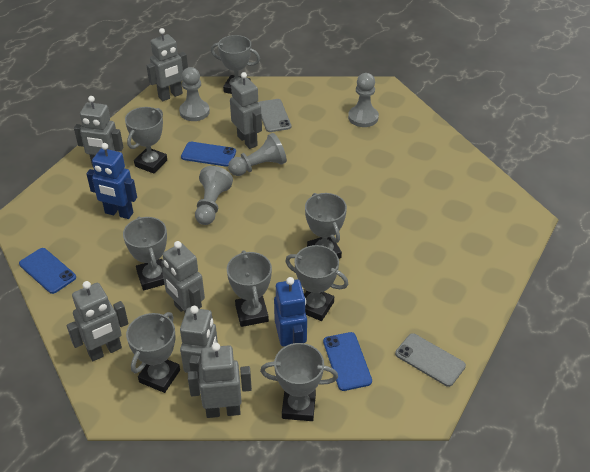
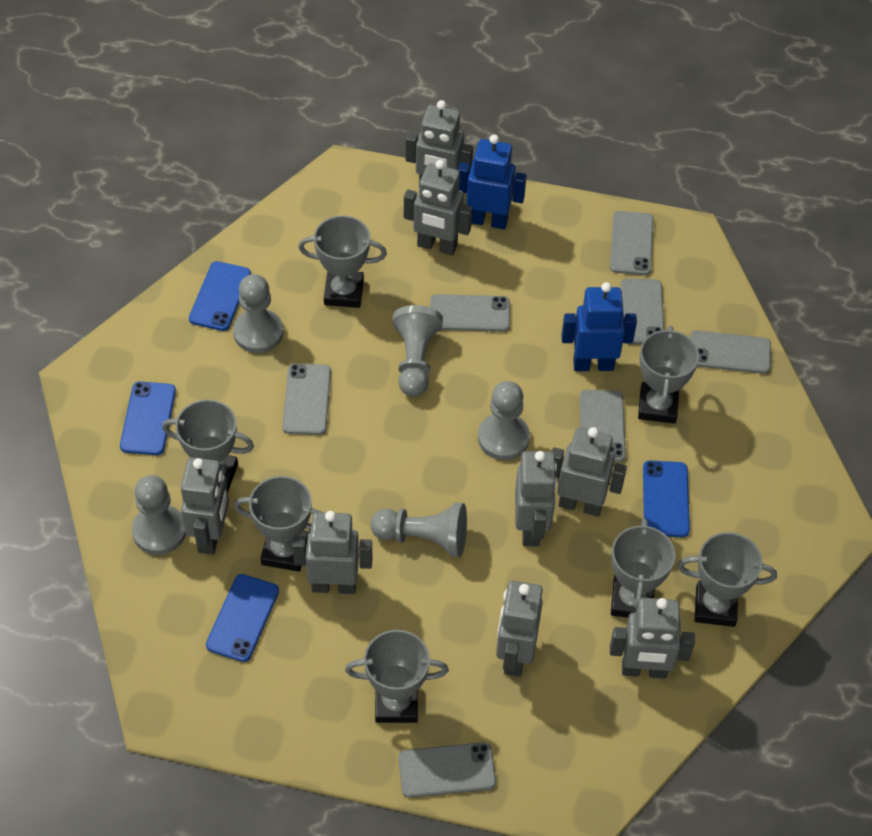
blue phone: 3 -> 4
grey pawn: 4 -> 5
grey phone: 2 -> 7
grey robot: 7 -> 8
grey trophy: 8 -> 7

